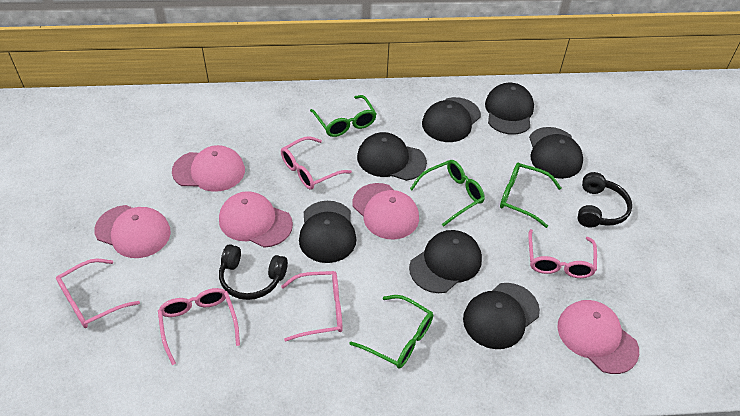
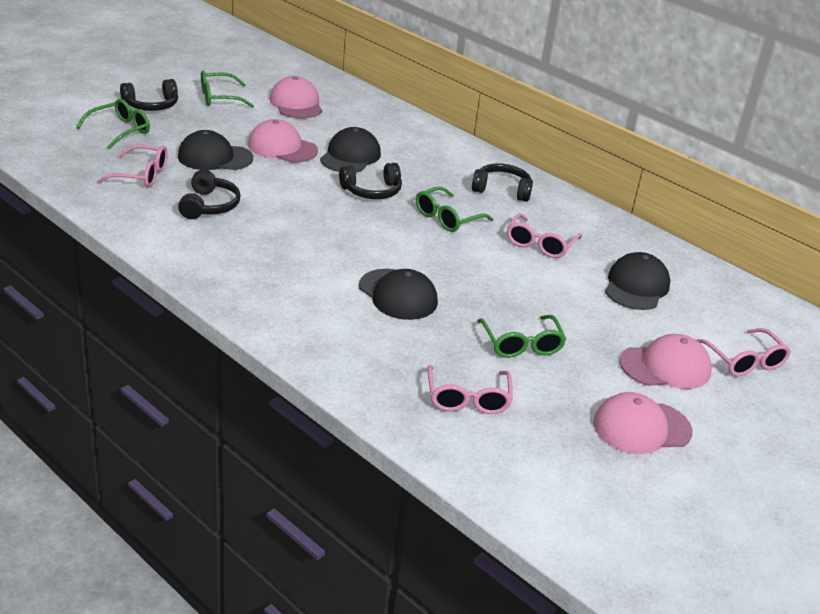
black cap: 7 -> 4
black headphones: 2 -> 4
pink cap: 5 -> 4
pink glasses: 5 -> 4

